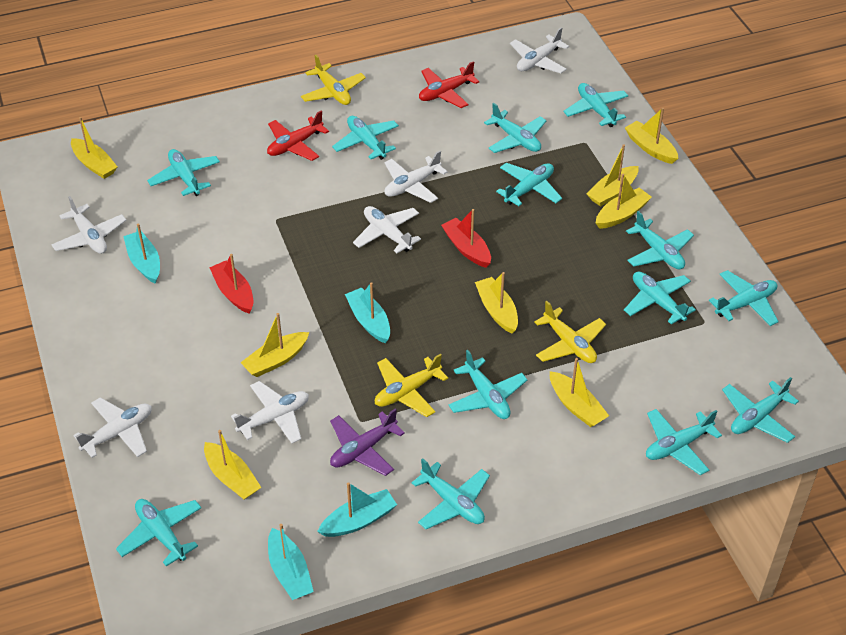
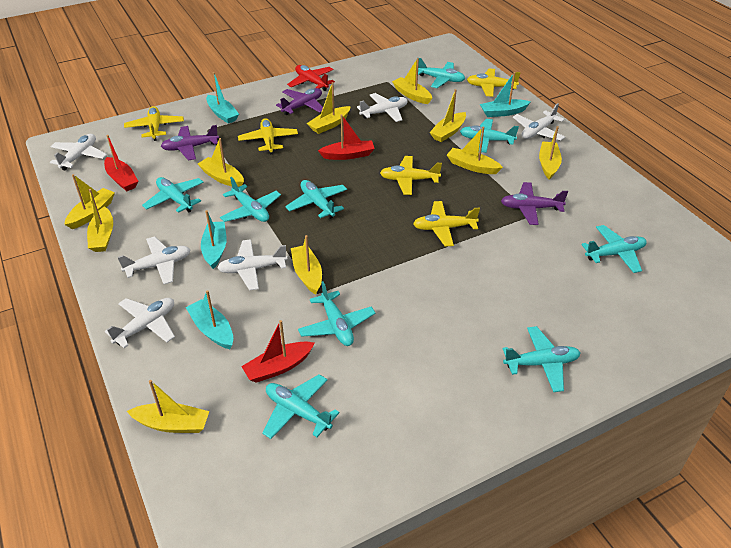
purple plane: 1 -> 3
red boat: 2 -> 3
red plane: 2 -> 1
turquoise plane: 13 -> 9
yellow boat: 8 -> 10
yellow plane: 3 -> 5

